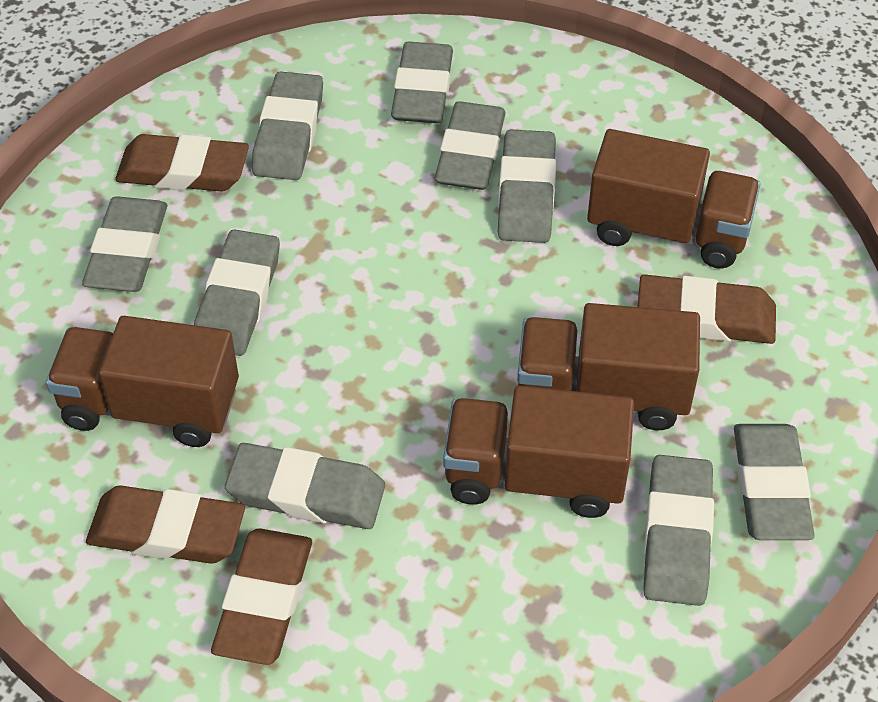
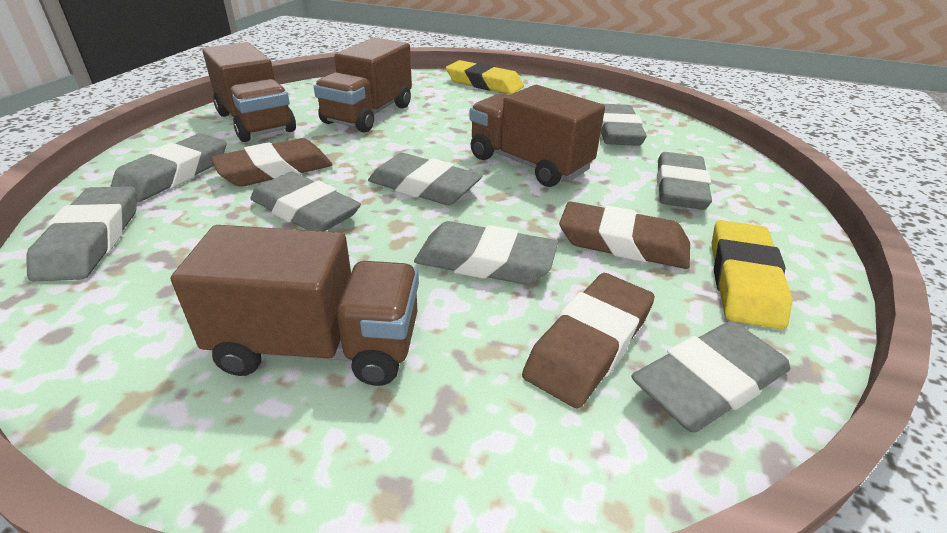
brown eraser: 4 -> 3
grey eraser: 9 -> 8
yellow eraser: 0 -> 2

